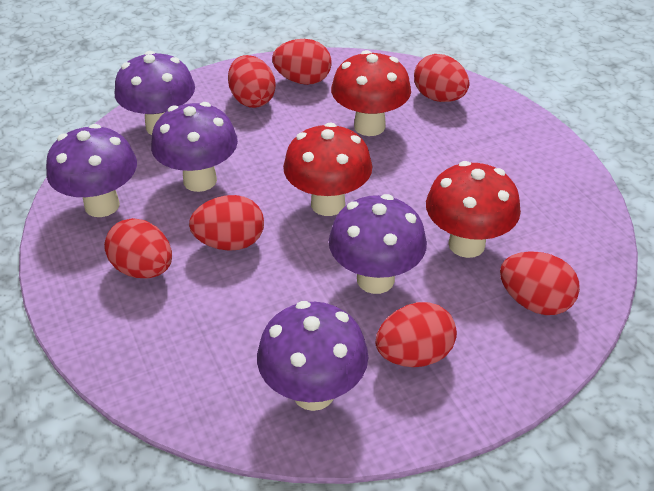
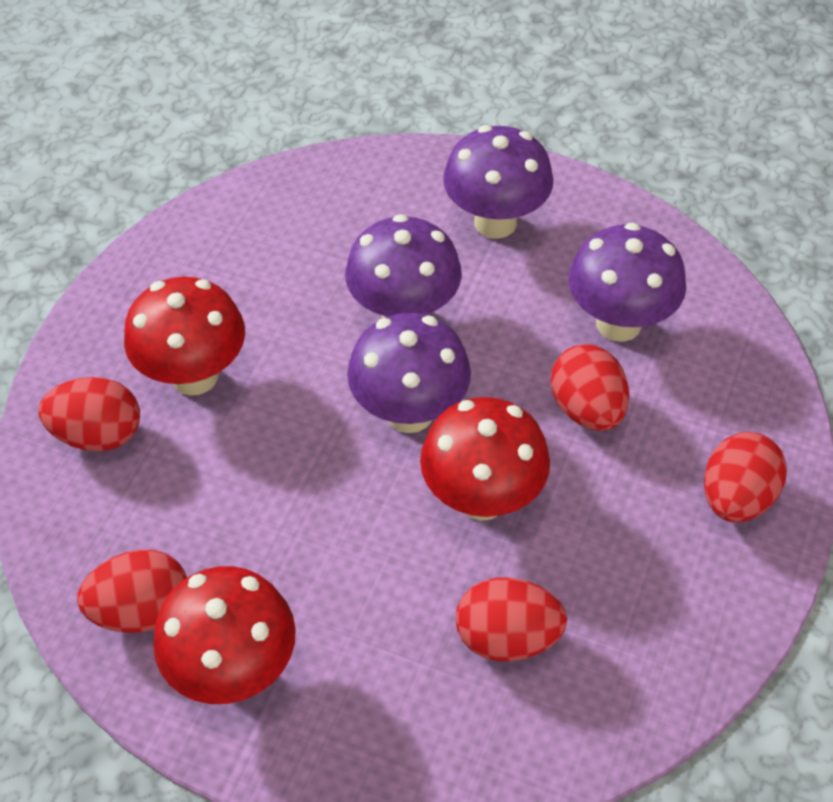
purple mushroom: 5 -> 4
red egg: 7 -> 5

